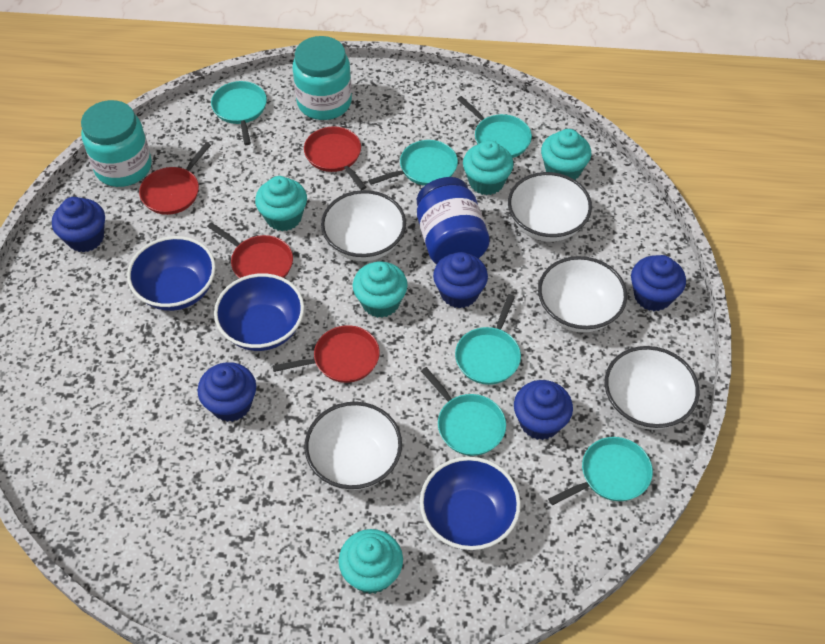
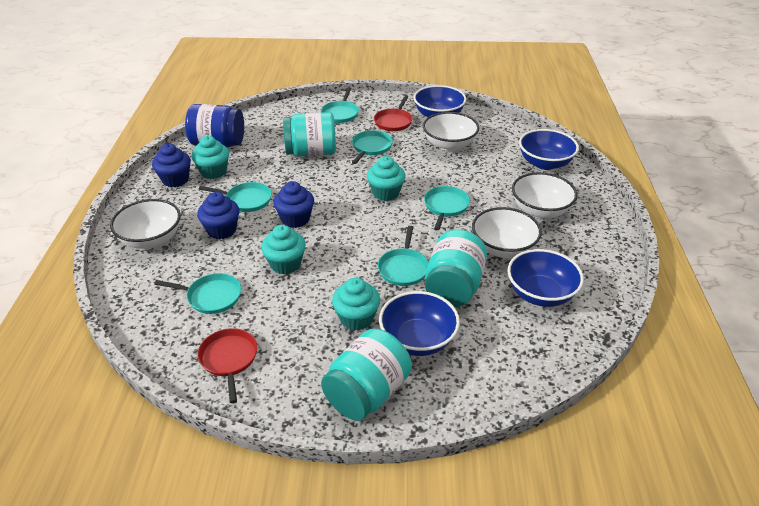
blue bowl: 3 -> 4
blue cupcake: 5 -> 3
red pan: 4 -> 2
turquoise cupcake: 5 -> 4
turquoise jar: 2 -> 3
white bowl: 5 -> 4

